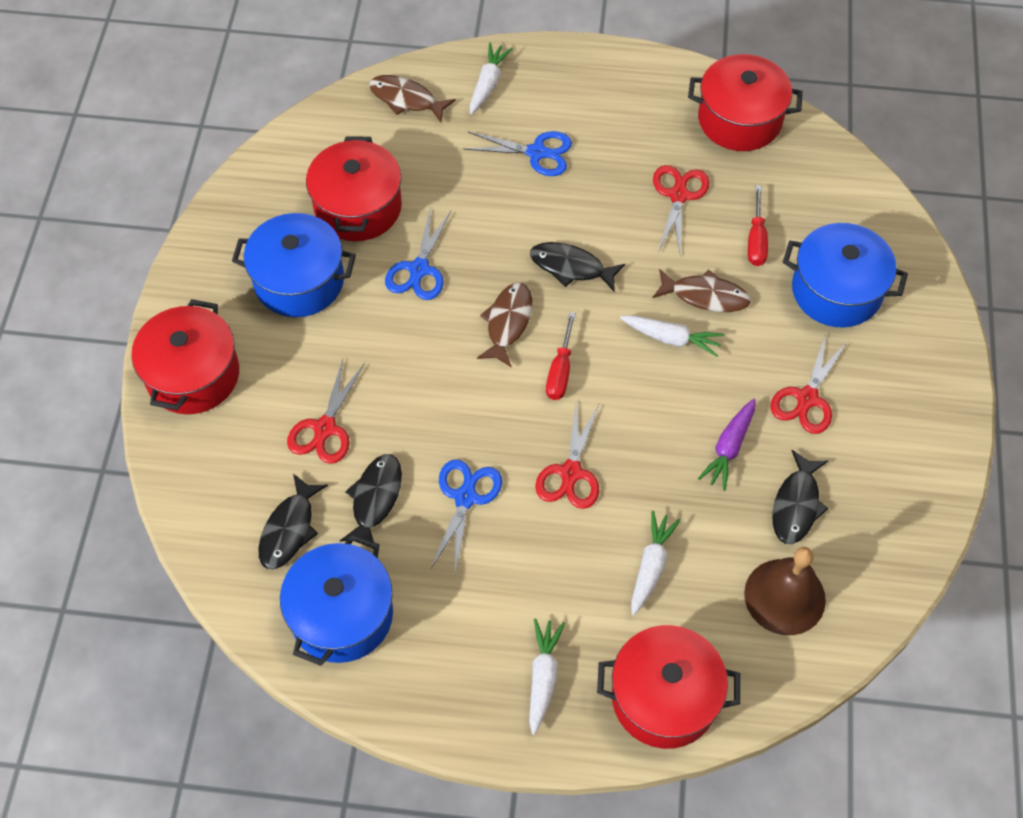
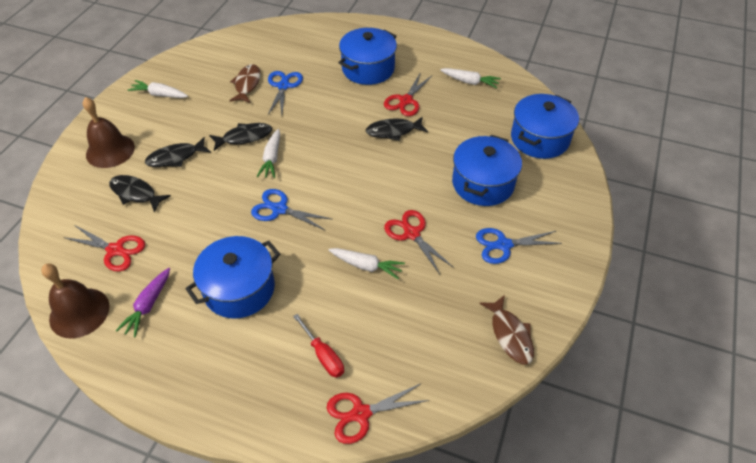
blue pot: 3 -> 4
brown bell: 1 -> 2
brown fish: 3 -> 2
red pot: 4 -> 0
red screwdriver: 2 -> 1

